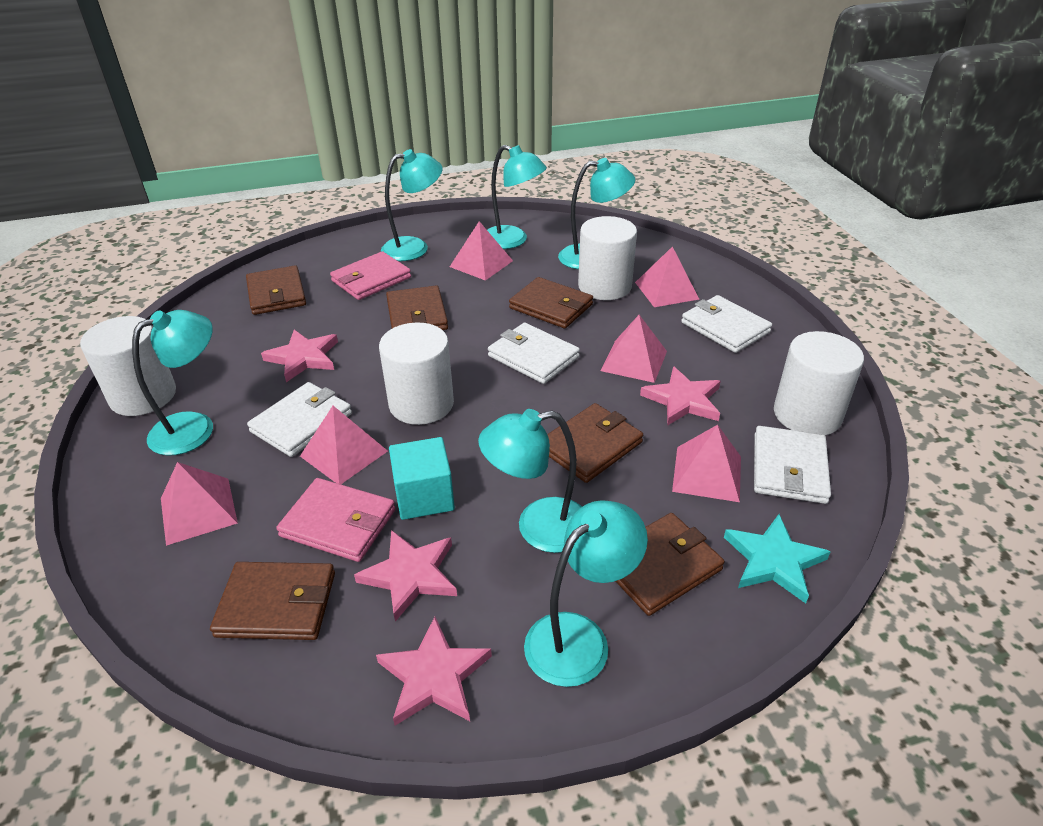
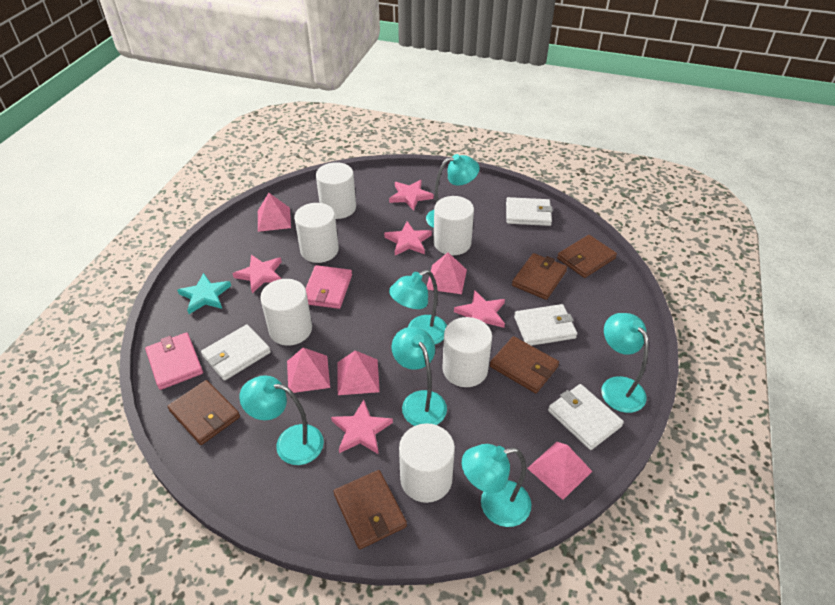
brown wallet: 6 -> 5
pink pyramid: 6 -> 5
pink star: 4 -> 5
turquoise cube: 1 -> 0
white cylinder: 4 -> 6

